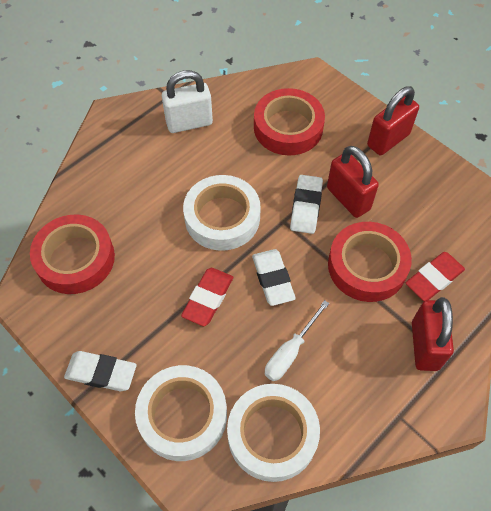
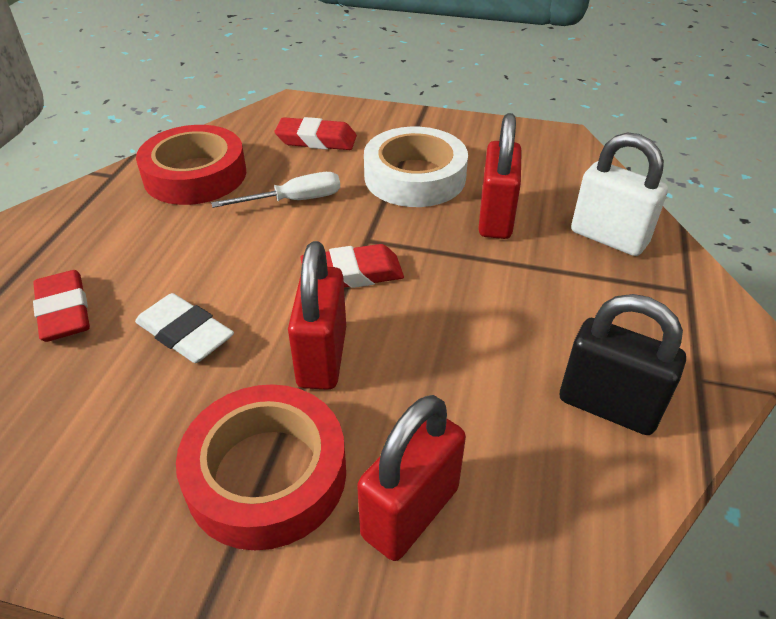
black padlock: 0 -> 1
red eraser: 2 -> 3
red tape: 3 -> 2
white eraser: 3 -> 1
white tape: 3 -> 1

